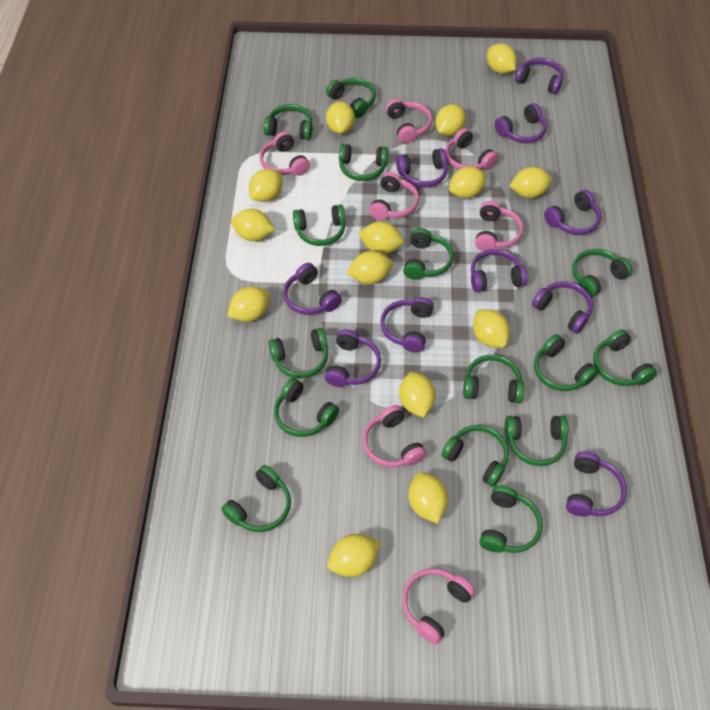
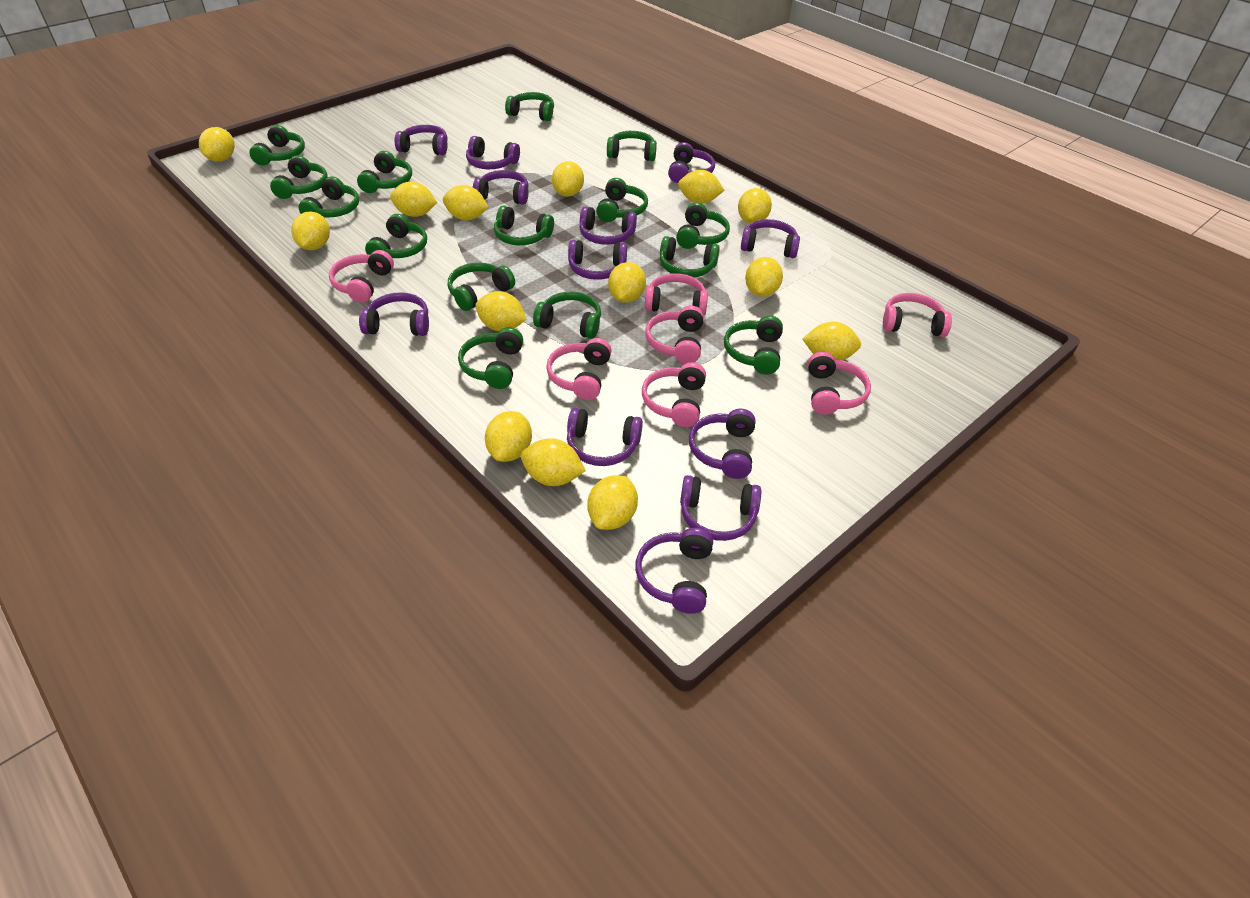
purple headphones: 10 -> 12

